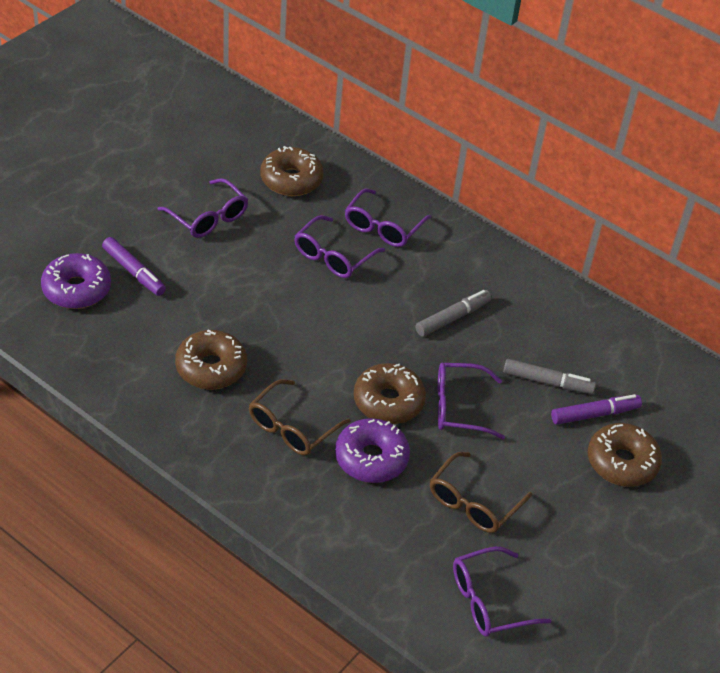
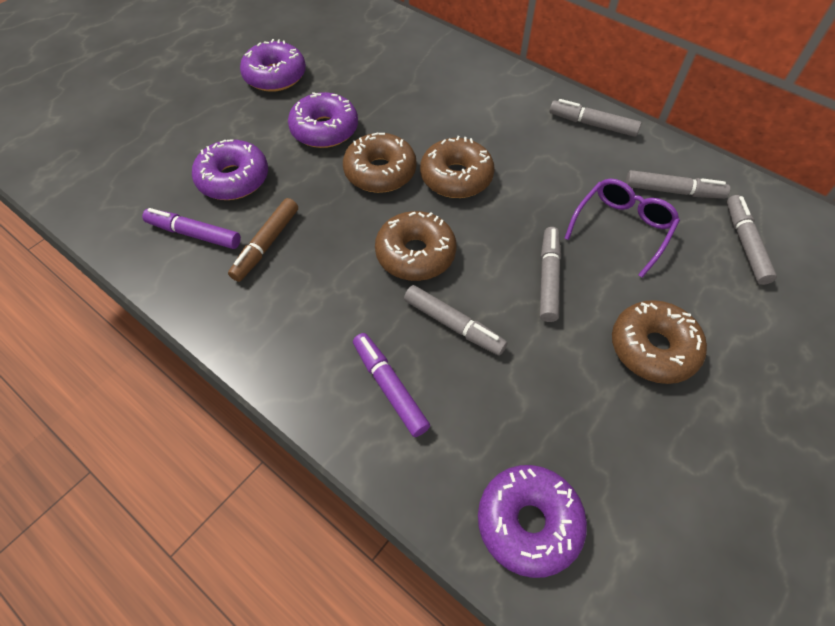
brown glasses: 2 -> 0
brown marker: 0 -> 1
grey marker: 2 -> 5
purple donut: 2 -> 4
purple glasses: 5 -> 1

